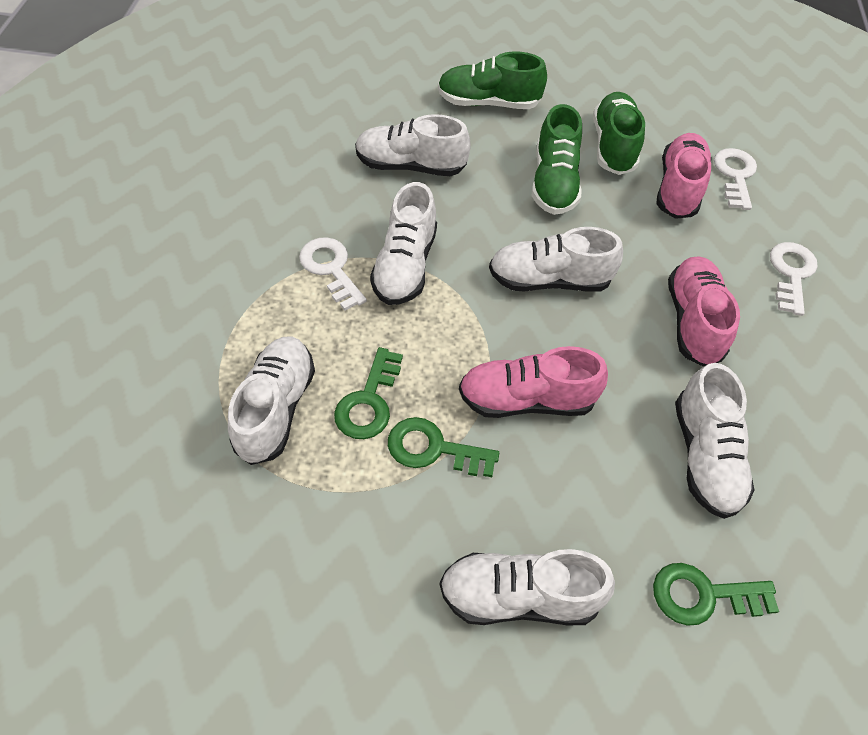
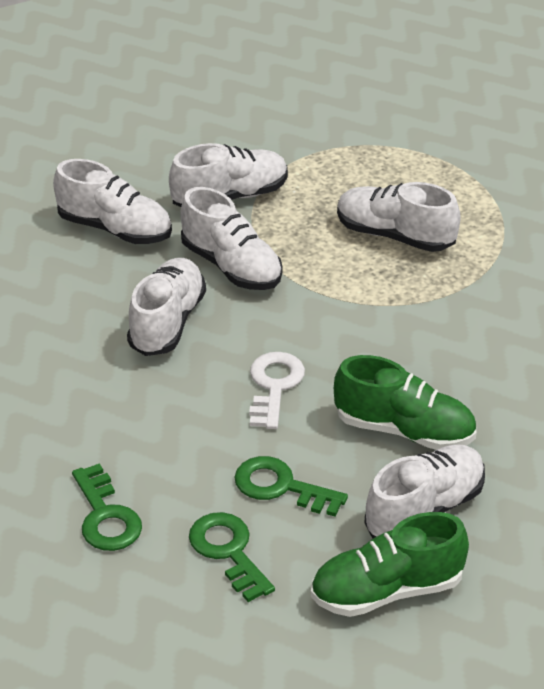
green shoe: 3 -> 2
pink shoe: 3 -> 0
white key: 3 -> 1

